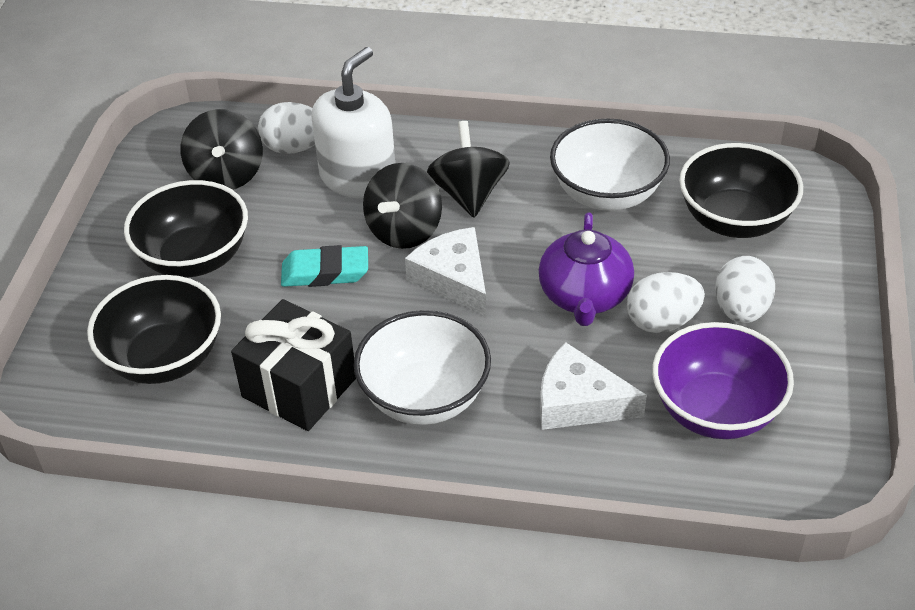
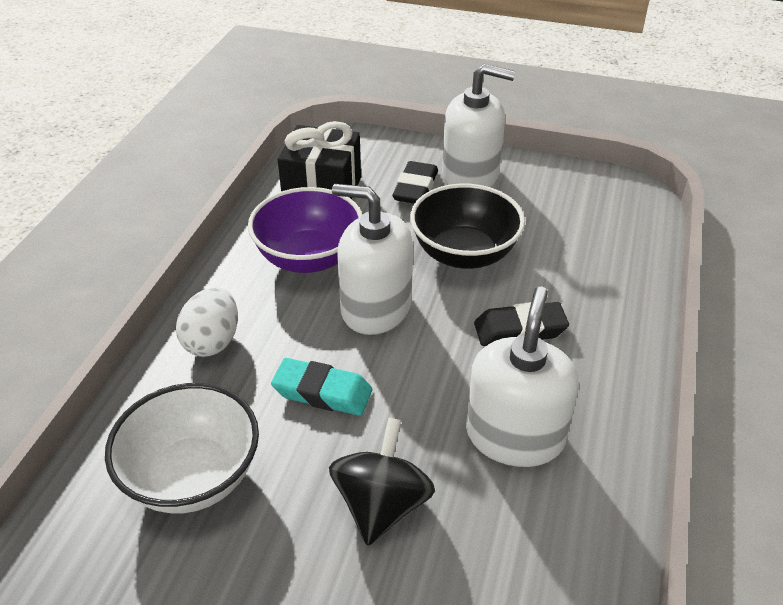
black bowl: 3 -> 1
black eraser: 0 -> 2
black spinning top: 3 -> 1
purple teapot: 1 -> 0
white bowl: 2 -> 1
white cheese: 2 -> 0
white egg: 3 -> 1
white soap dispenser: 1 -> 3

